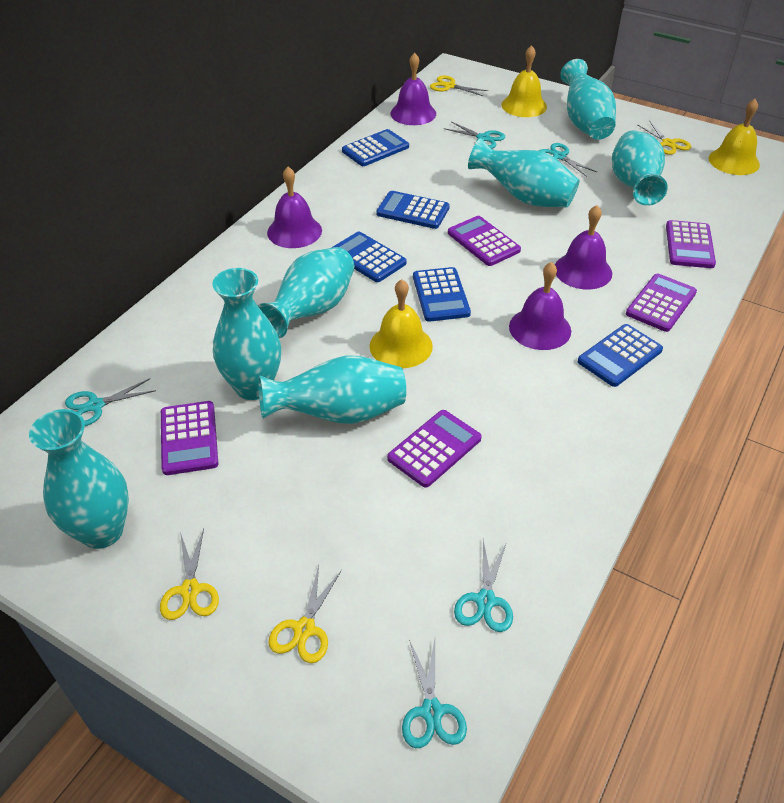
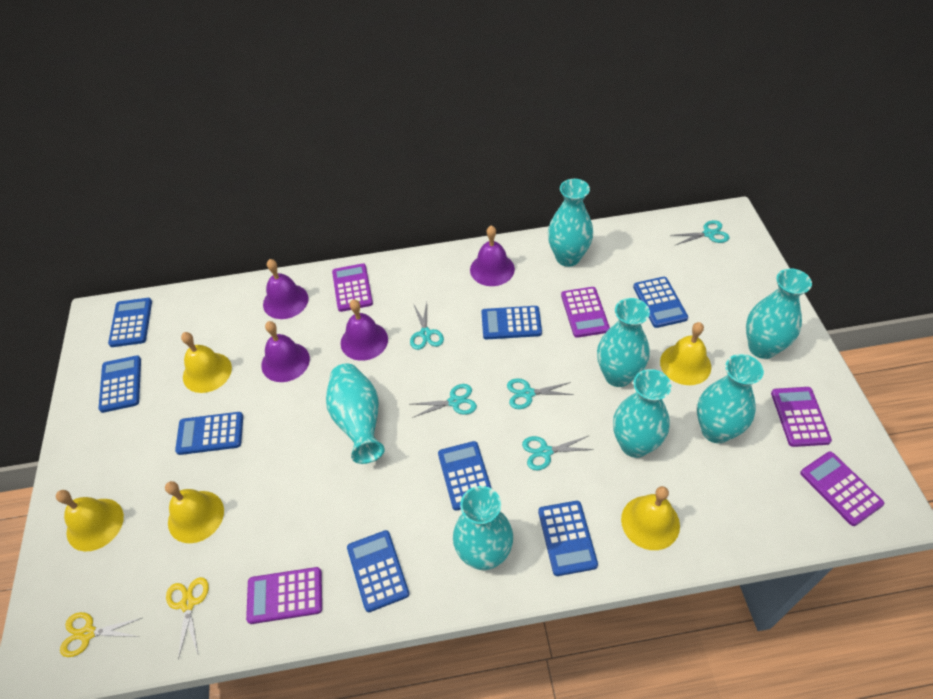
blue calculator: 5 -> 8
yellow bell: 3 -> 5
yellow scissors: 4 -> 2

